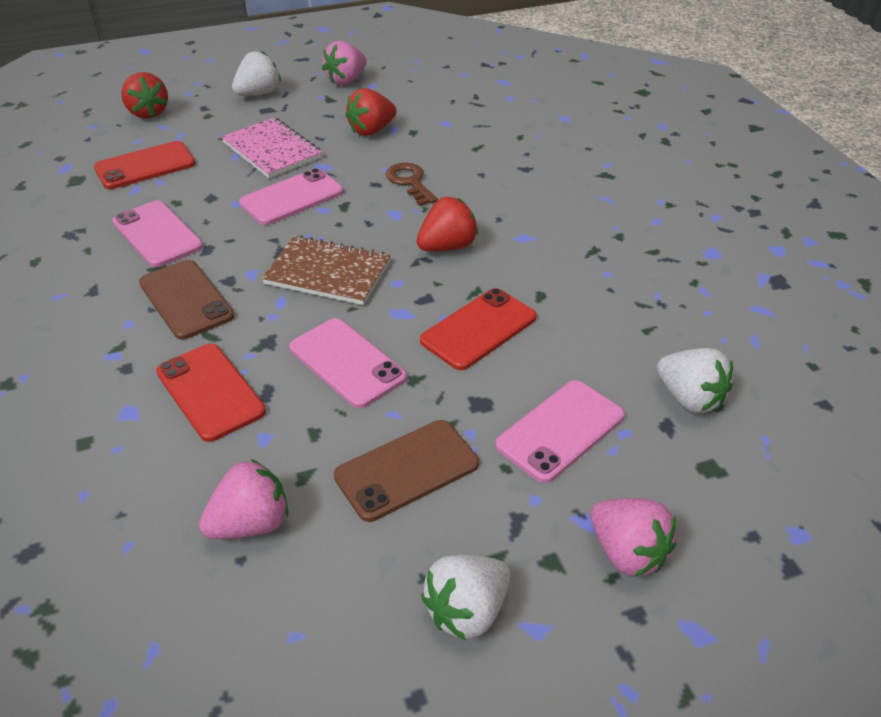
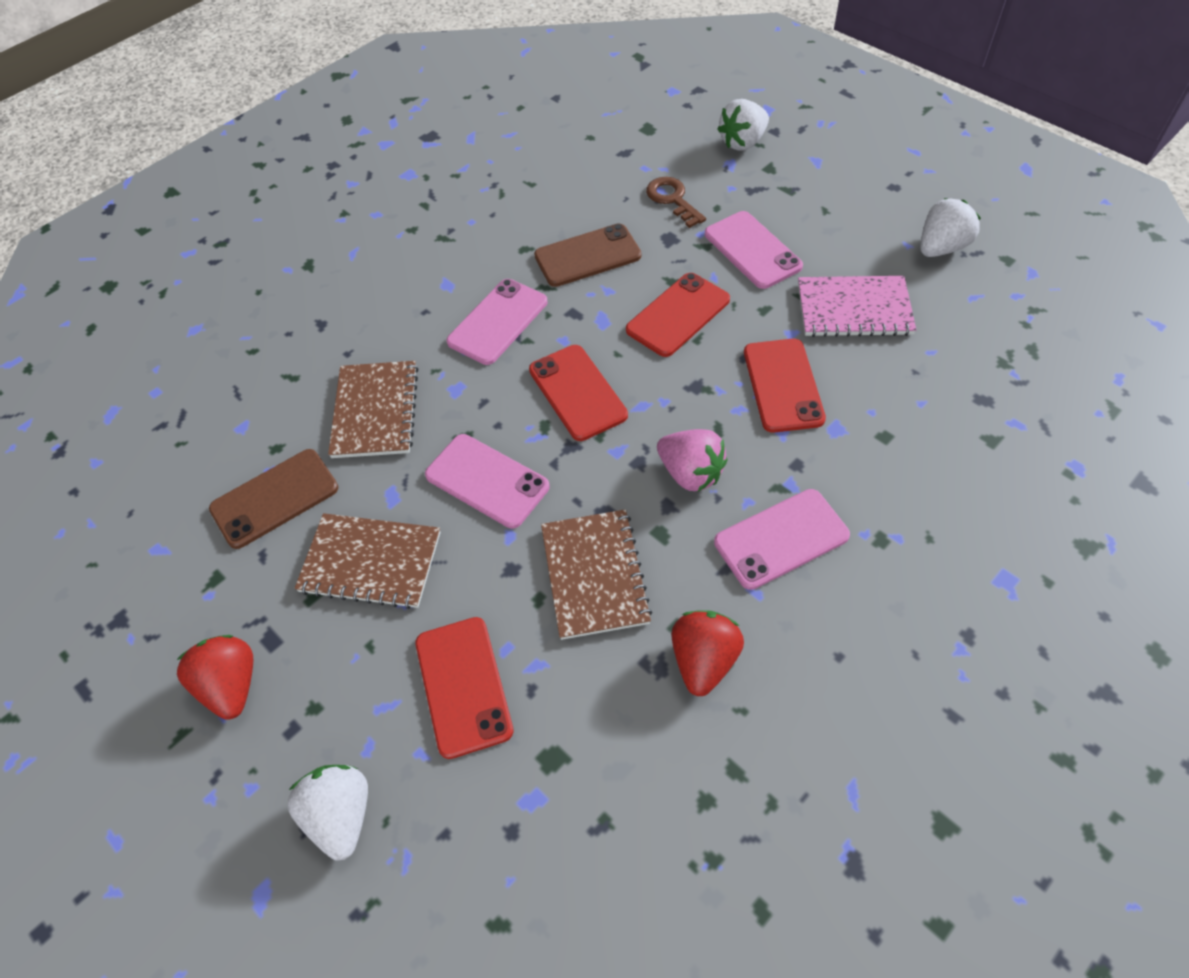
brown notebook: 1 -> 3
pink strawberry: 3 -> 1
red phone: 3 -> 4
red strawberry: 3 -> 2

